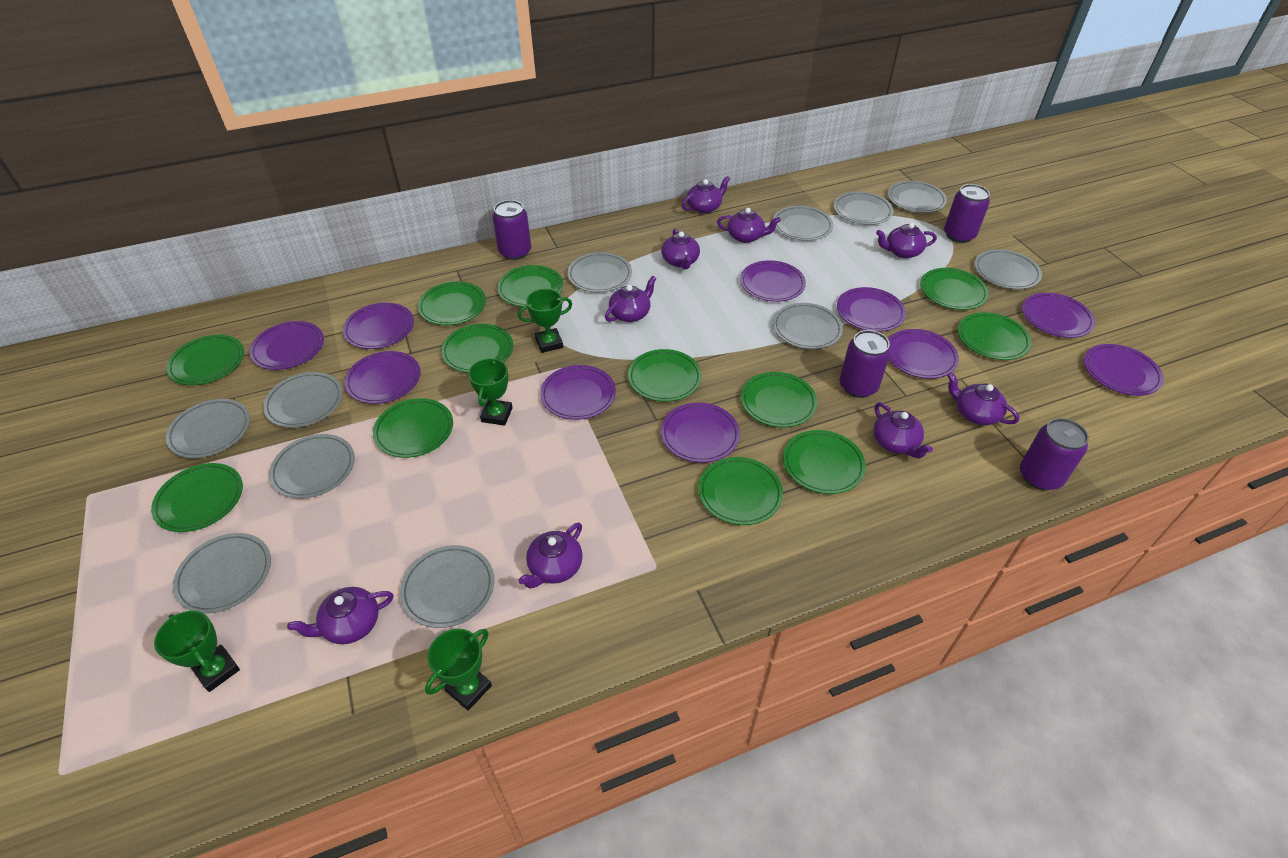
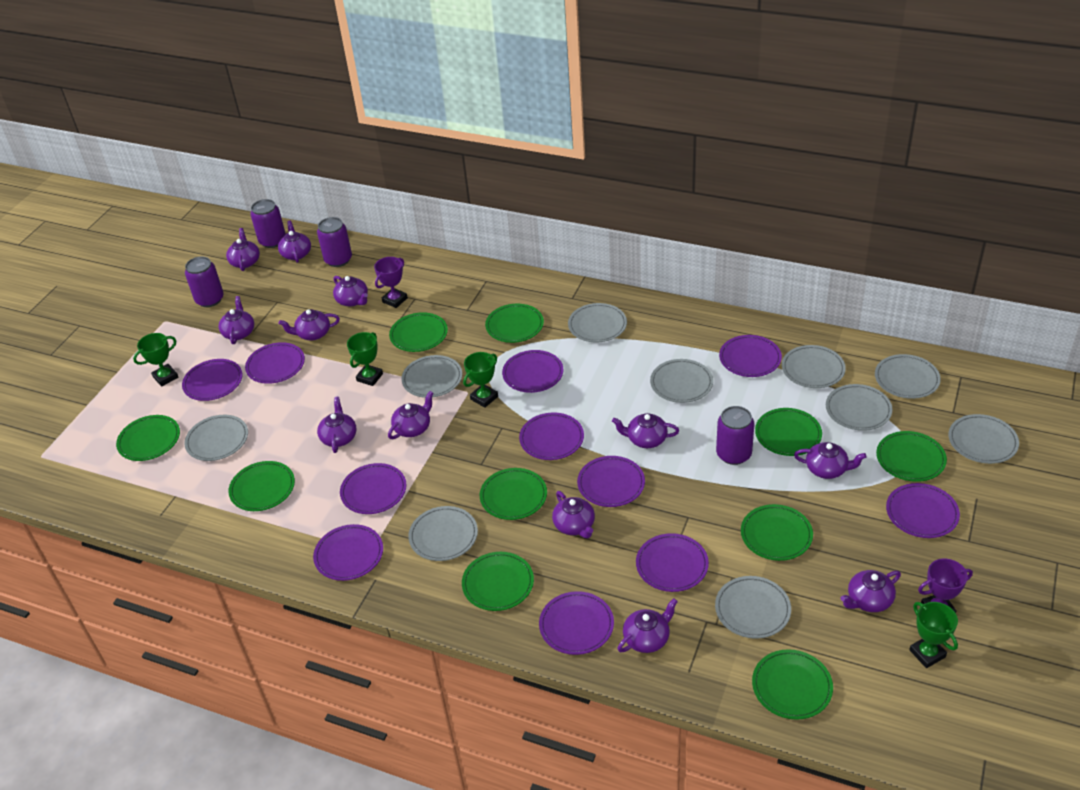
green plate: 12 -> 10
grey plate: 11 -> 10
purple plate: 10 -> 11
purple teapot: 9 -> 12
purple trophy: 0 -> 2

